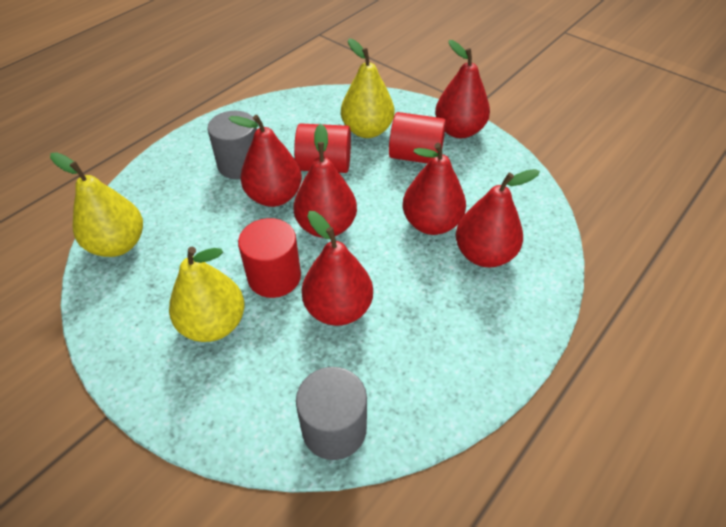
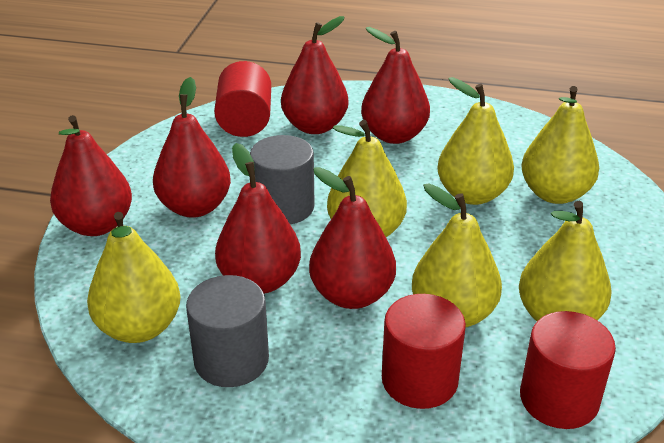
yellow pear: 3 -> 6

